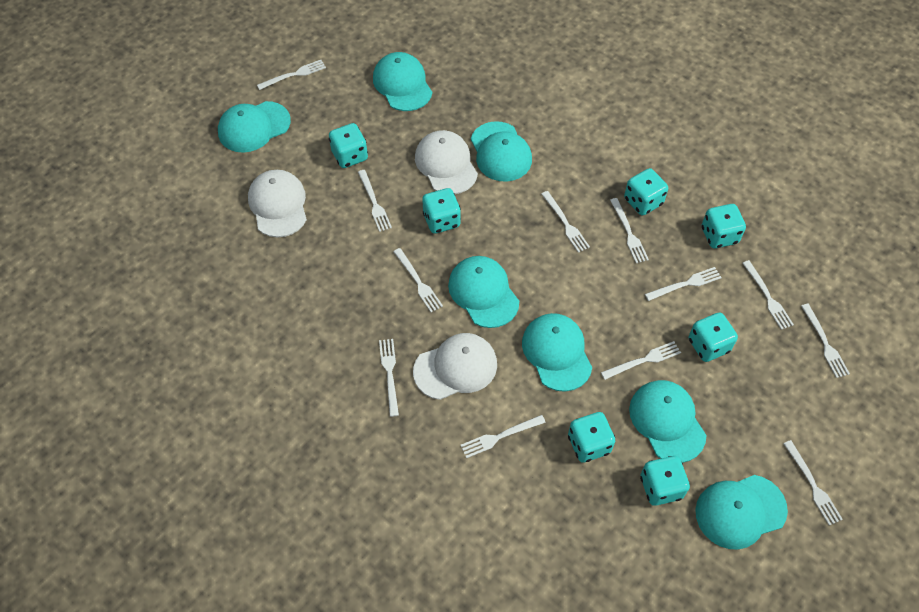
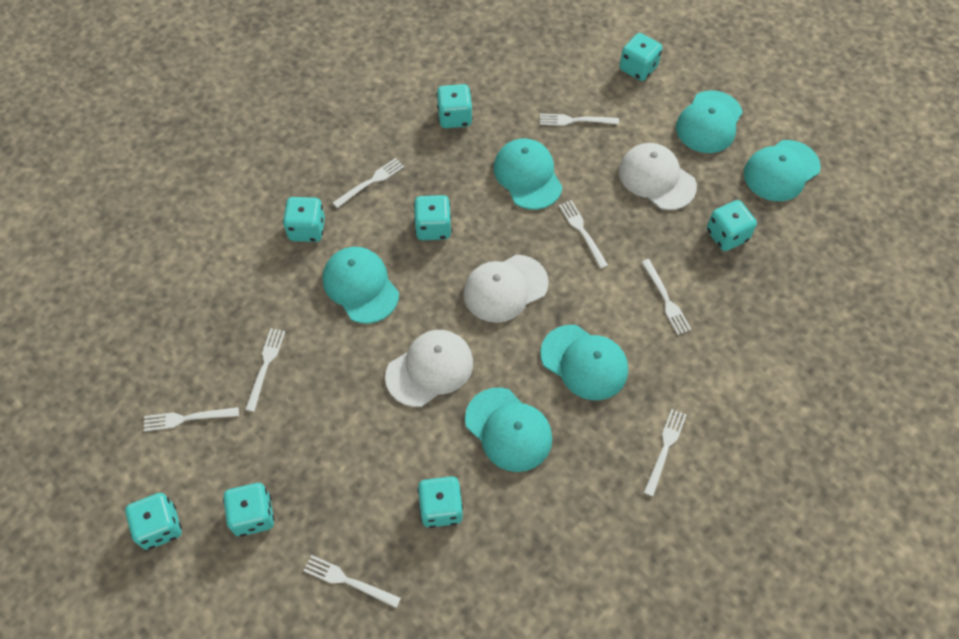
turquoise cap: 7 -> 6
turquoise dice: 7 -> 8
white fork: 12 -> 8

